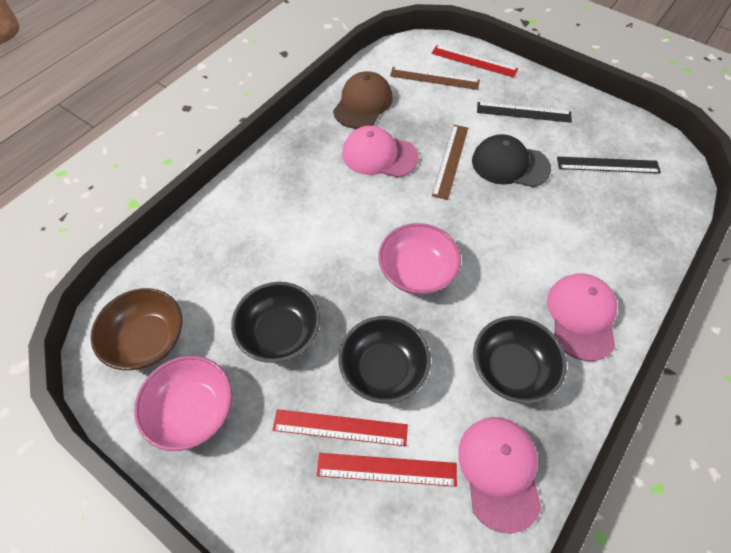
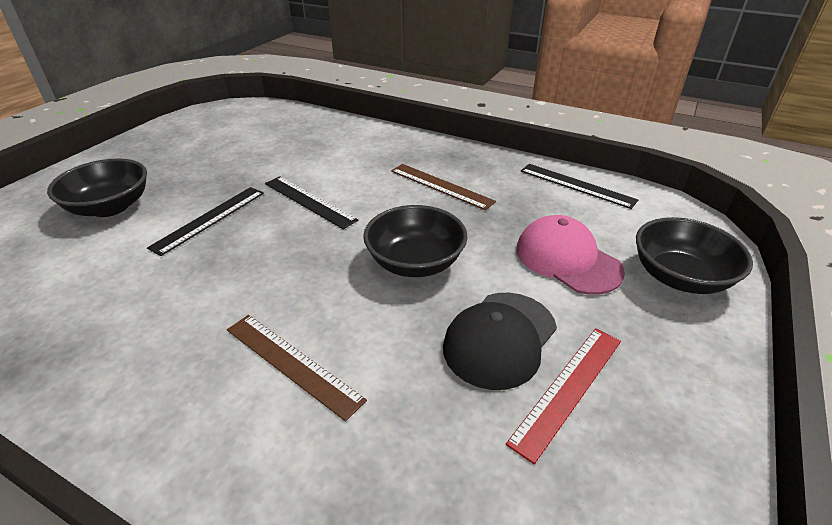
black ruler: 2 -> 3
brown bowl: 1 -> 0
brown cap: 1 -> 0
pink bowl: 2 -> 0
pink cap: 3 -> 1
red ruler: 3 -> 1

